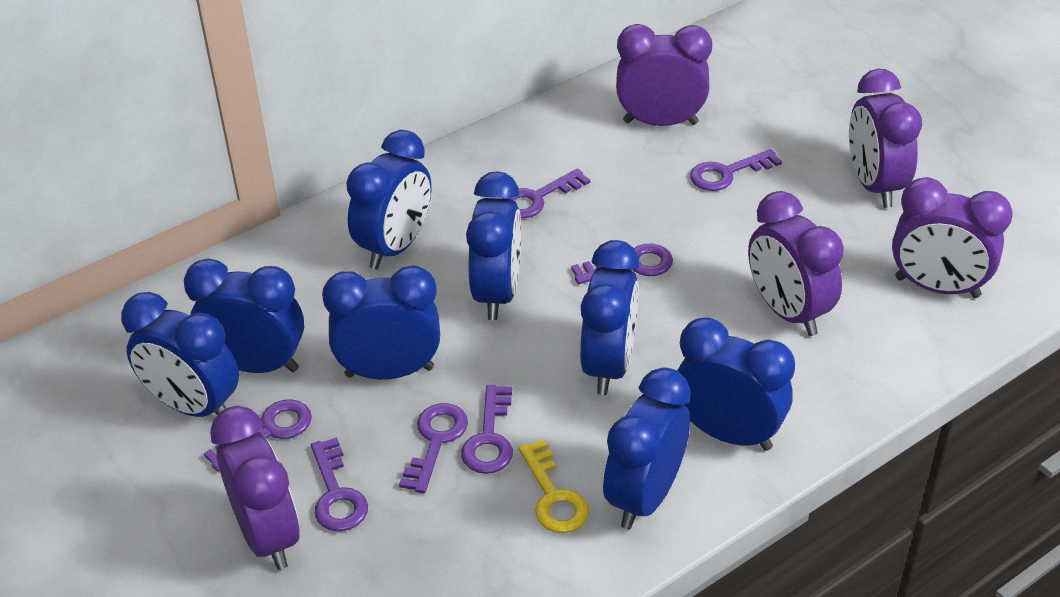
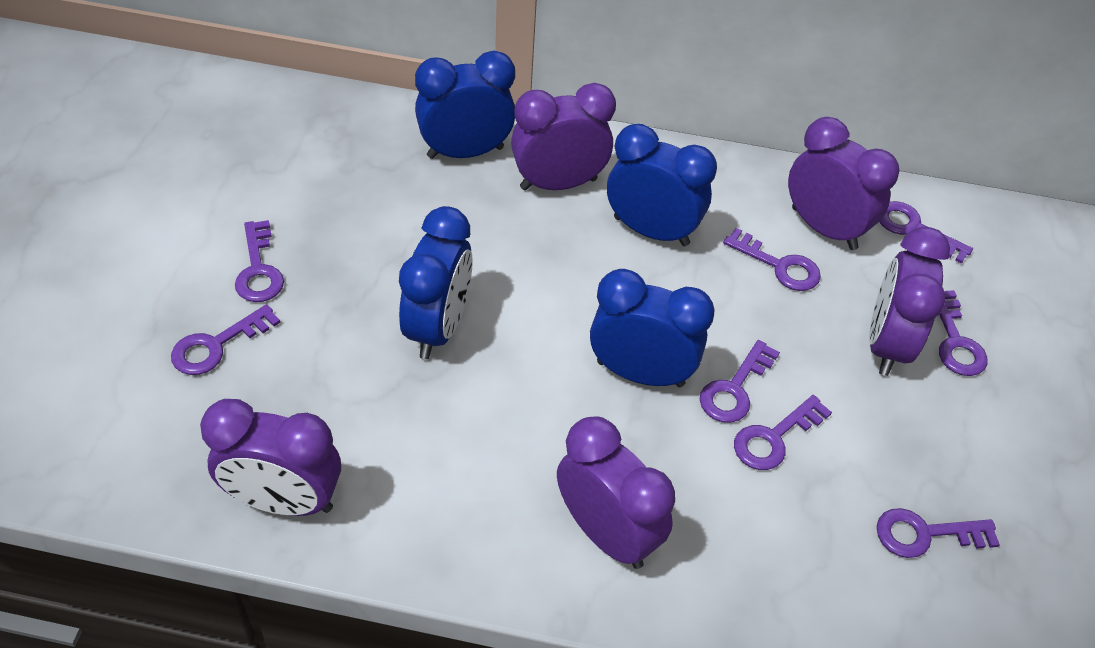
blue clock: 8 -> 4
purple key: 7 -> 8
yellow key: 1 -> 0

